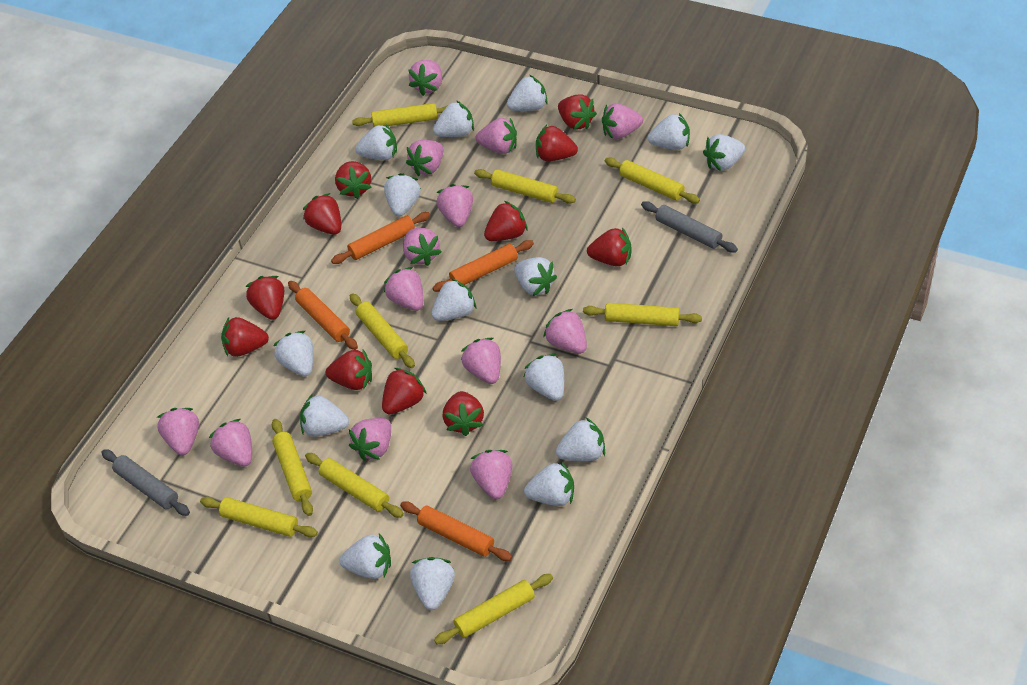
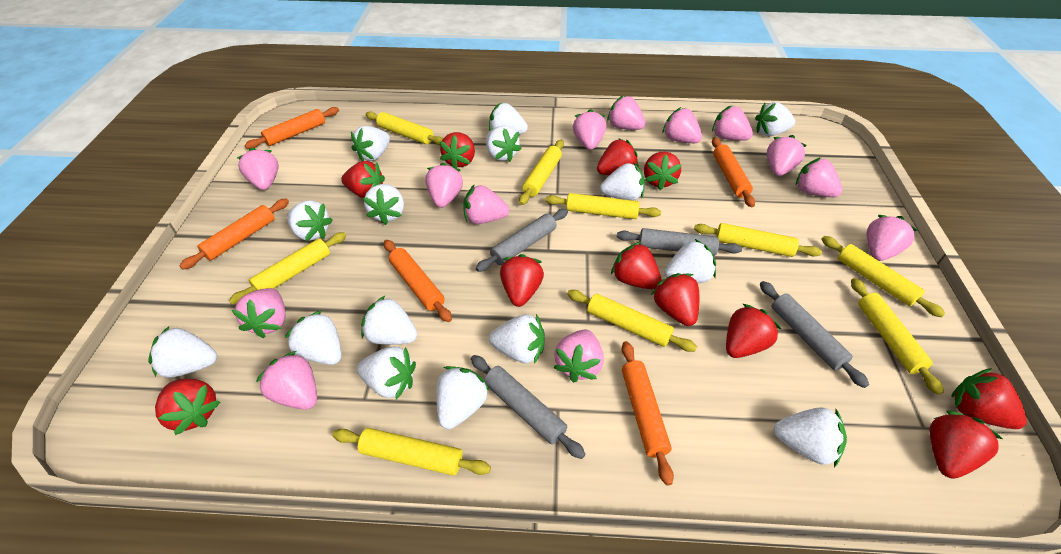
grey rolling pin: 2 -> 4
orange rolling pin: 4 -> 5

